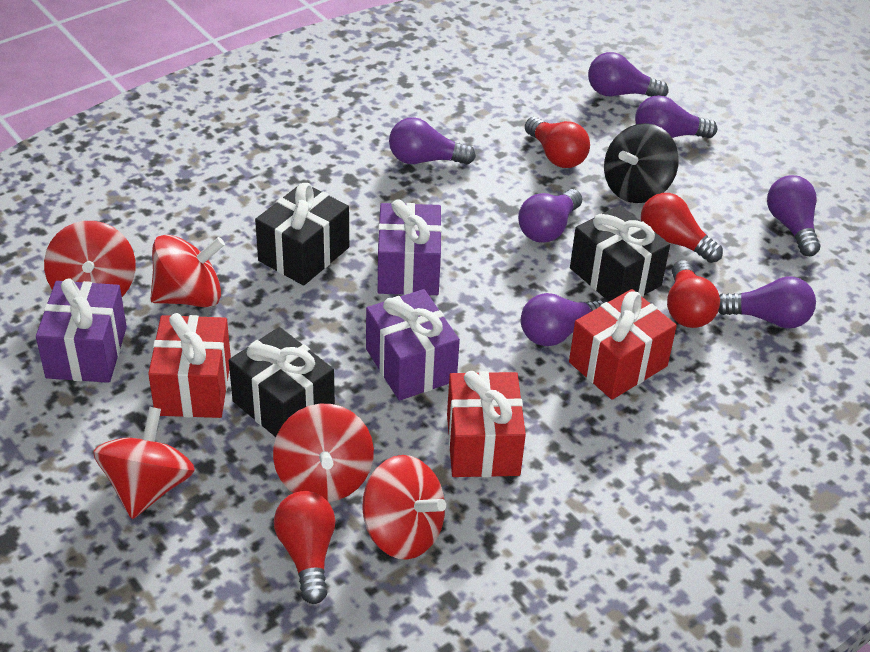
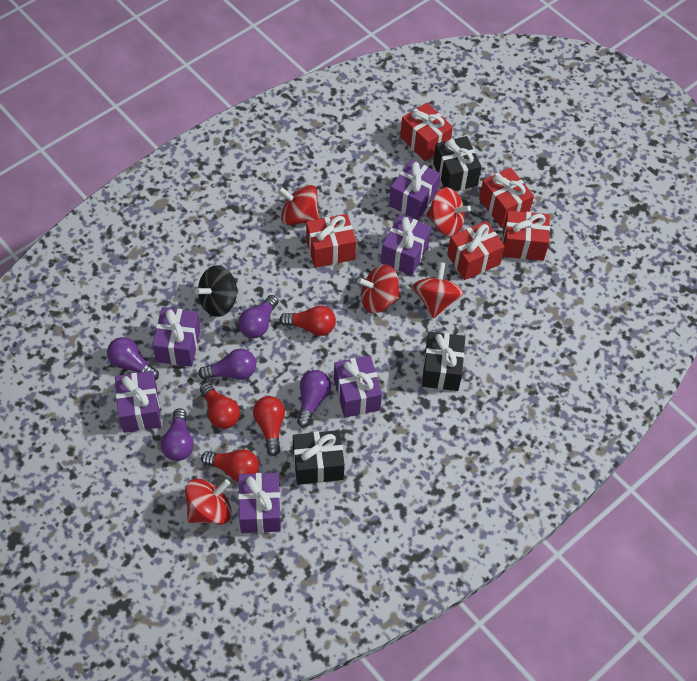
purple gift: 3 -> 6
purple light bulb: 7 -> 5
red gift: 3 -> 5

